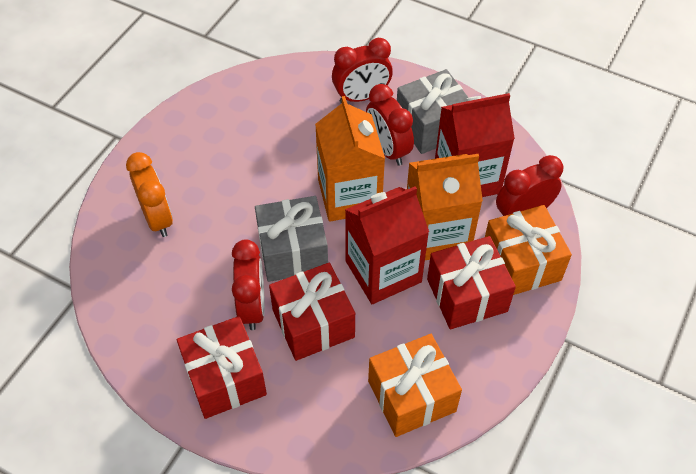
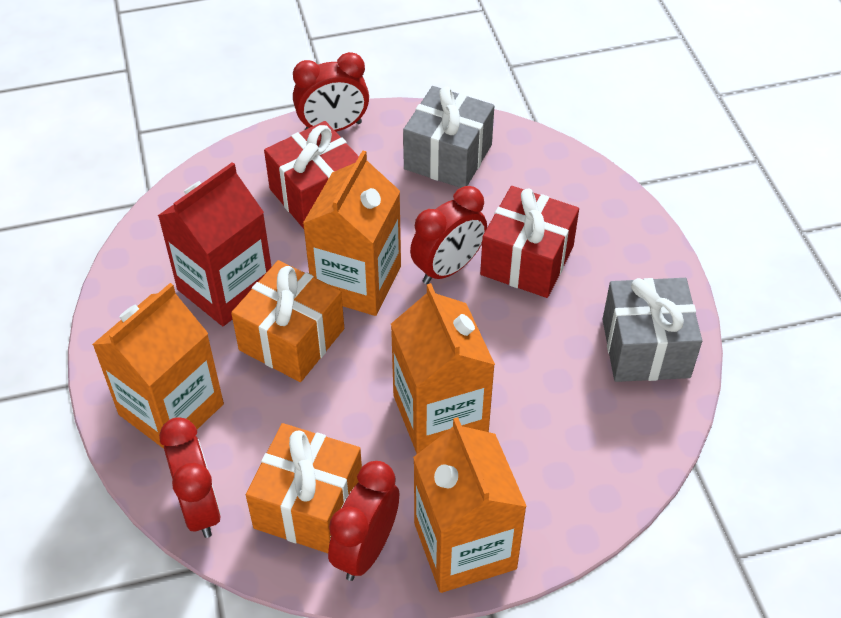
orange carton: 2 -> 4
orange clock: 1 -> 0
red carton: 2 -> 1
red gift: 3 -> 2

